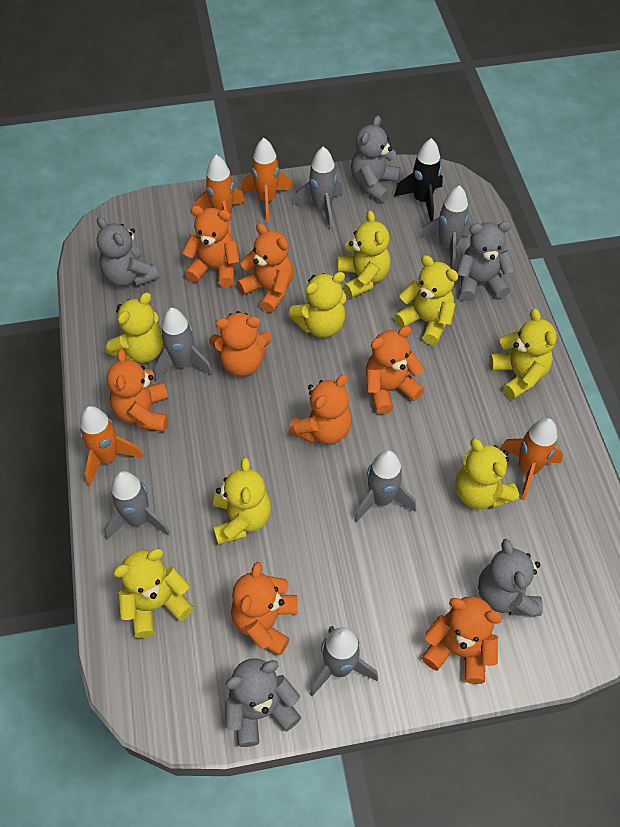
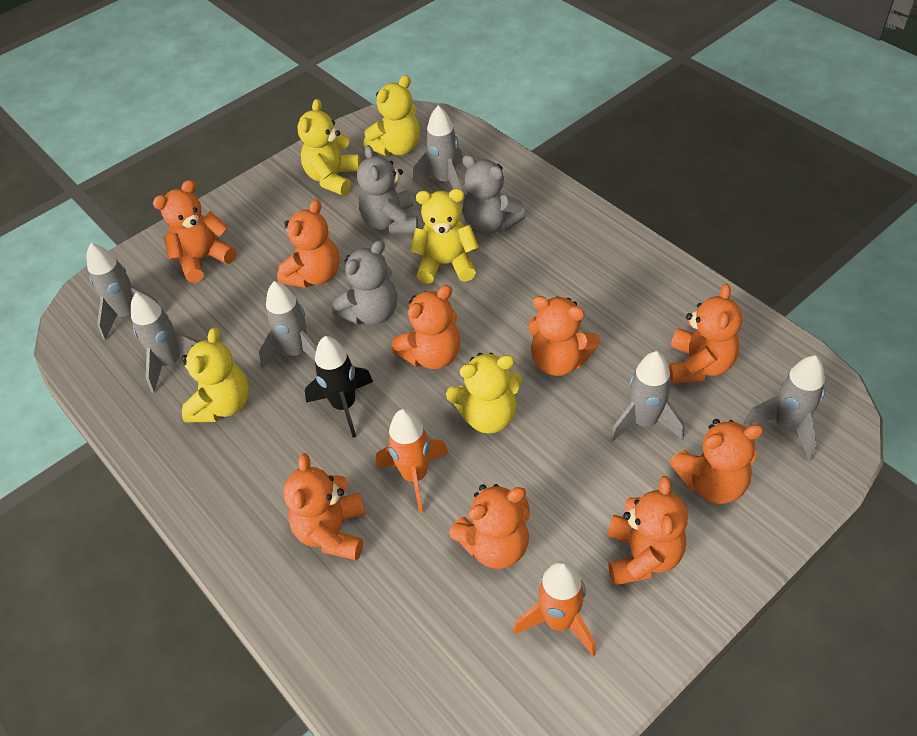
grey teddy bear: 5 -> 3
orange rocket: 4 -> 2
orange teddy bear: 8 -> 9
yellow teddy bear: 8 -> 5

